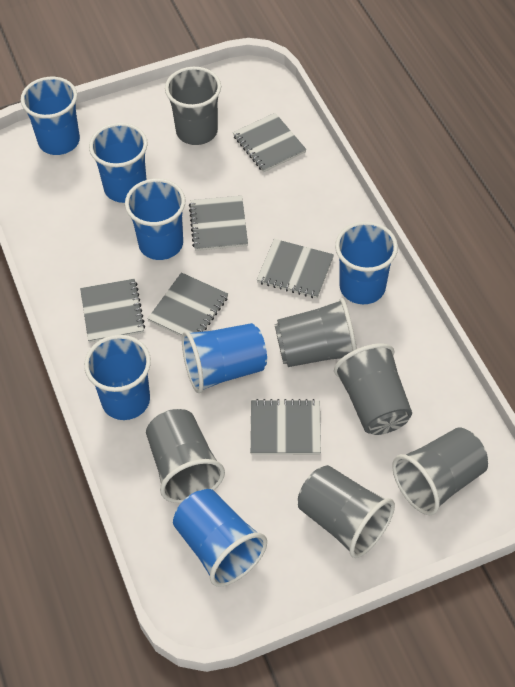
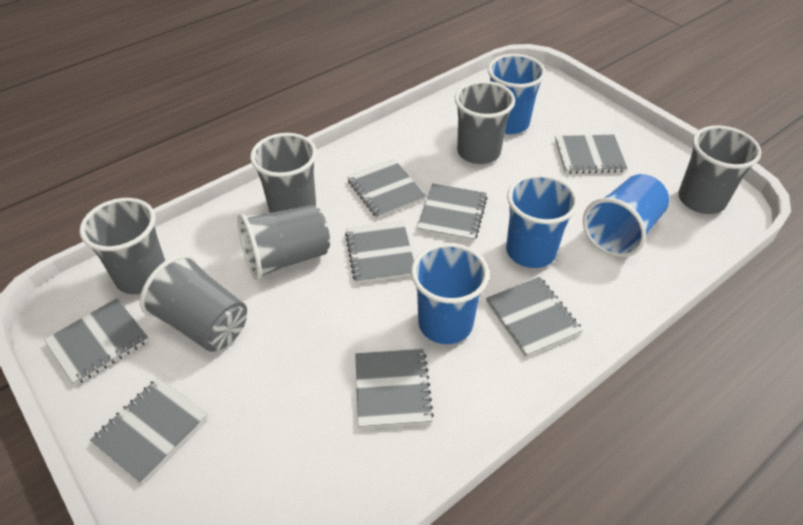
blue cup: 7 -> 4
grey notebook: 6 -> 8

